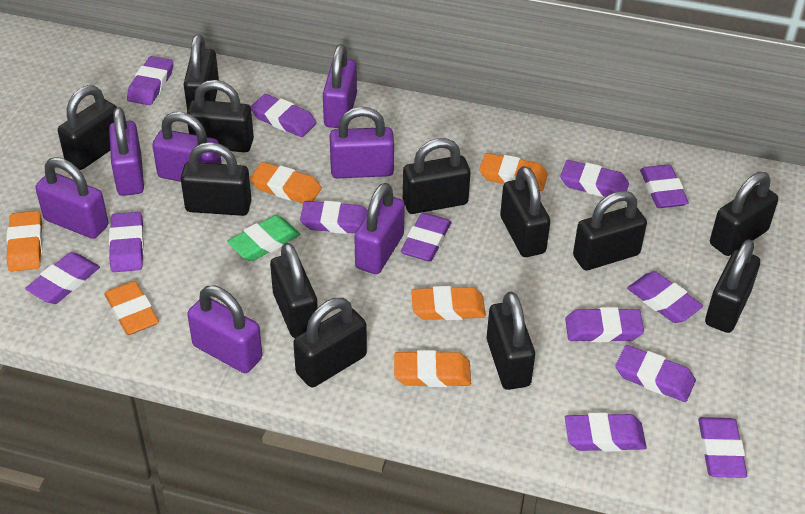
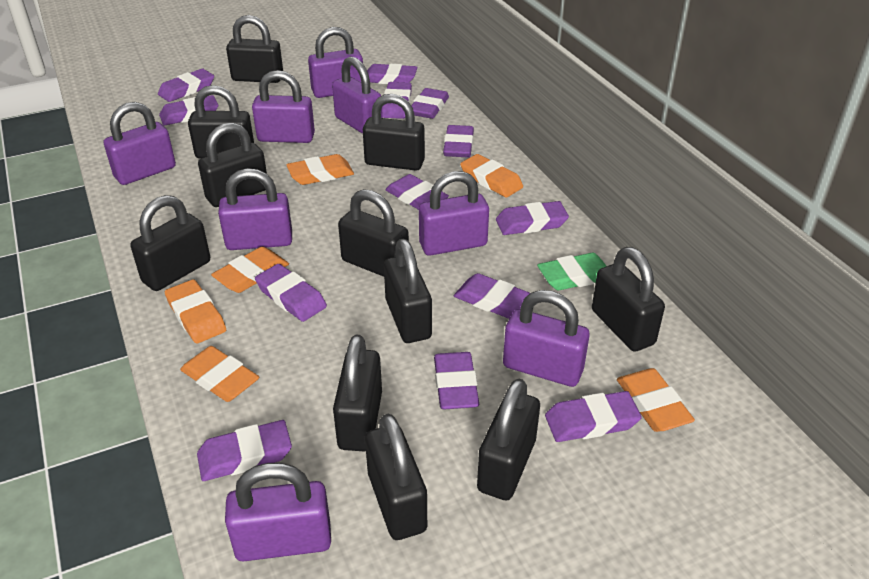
black padlock: 12 -> 11
purple padlock: 7 -> 8

